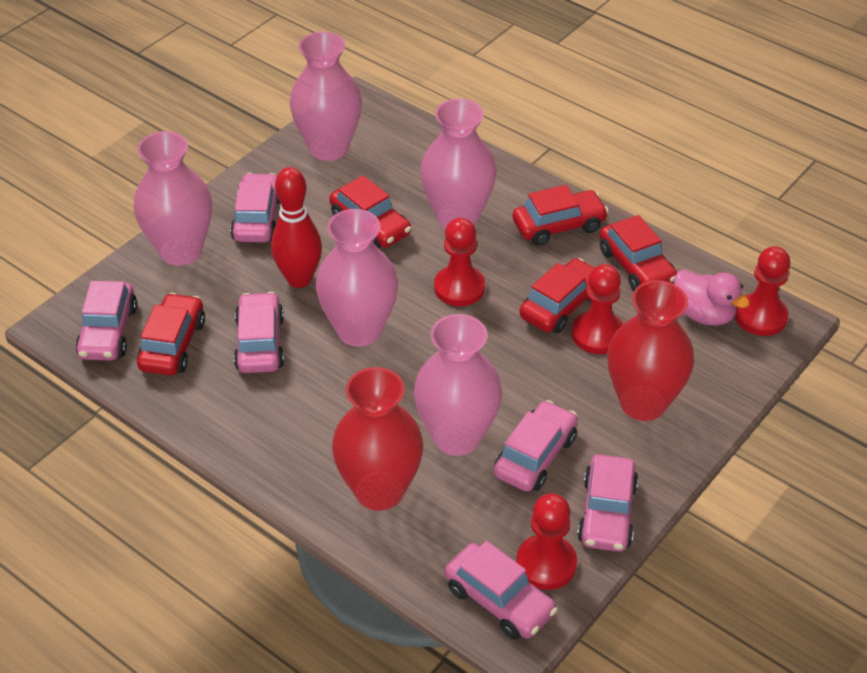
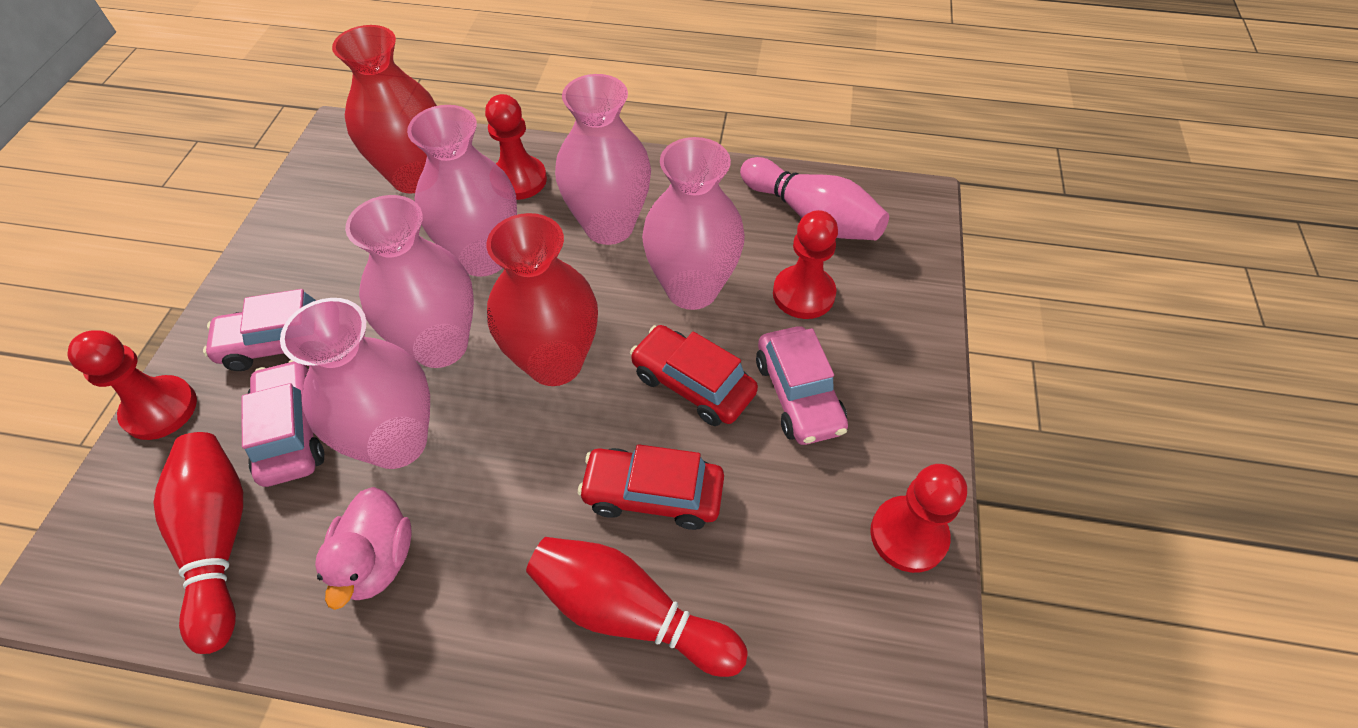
pink bowling pin: 0 -> 1
pink car: 6 -> 3
red bowling pin: 1 -> 2
red car: 5 -> 2

